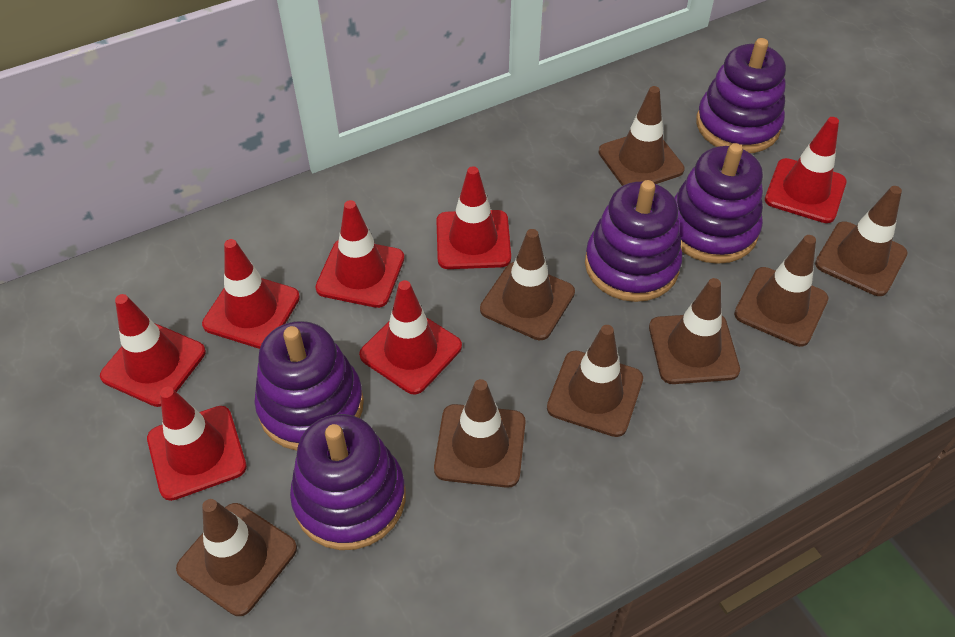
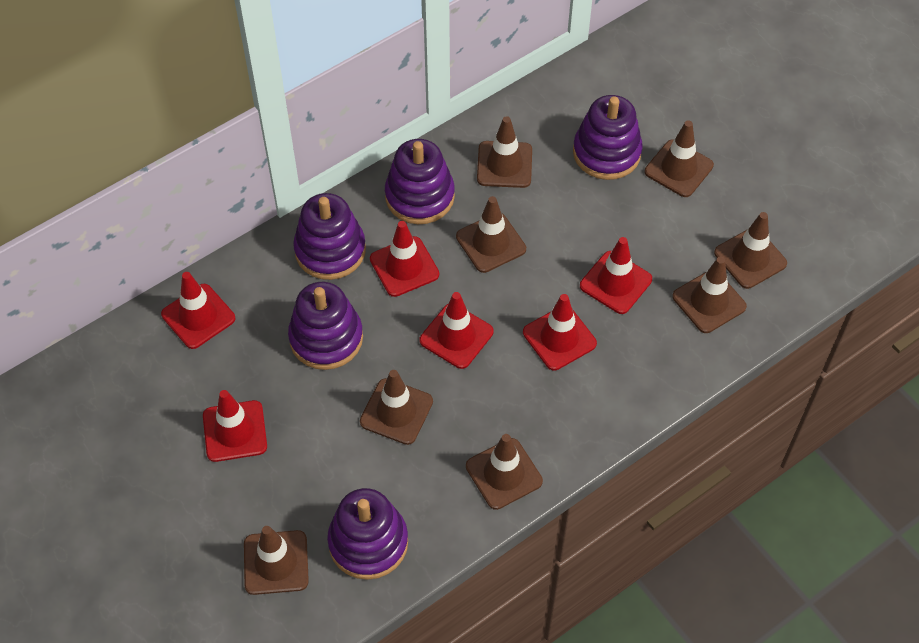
red traffic cone: 7 -> 6

